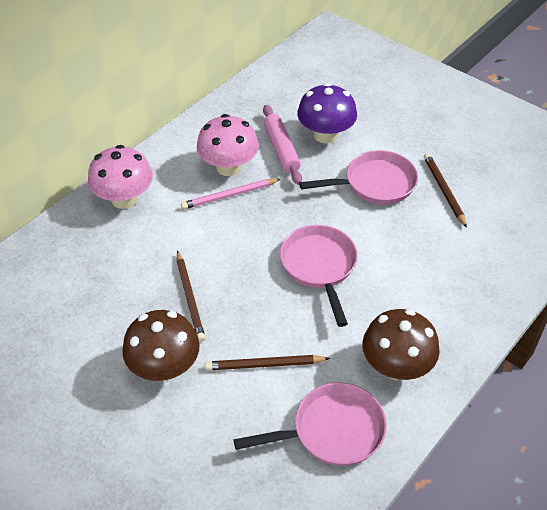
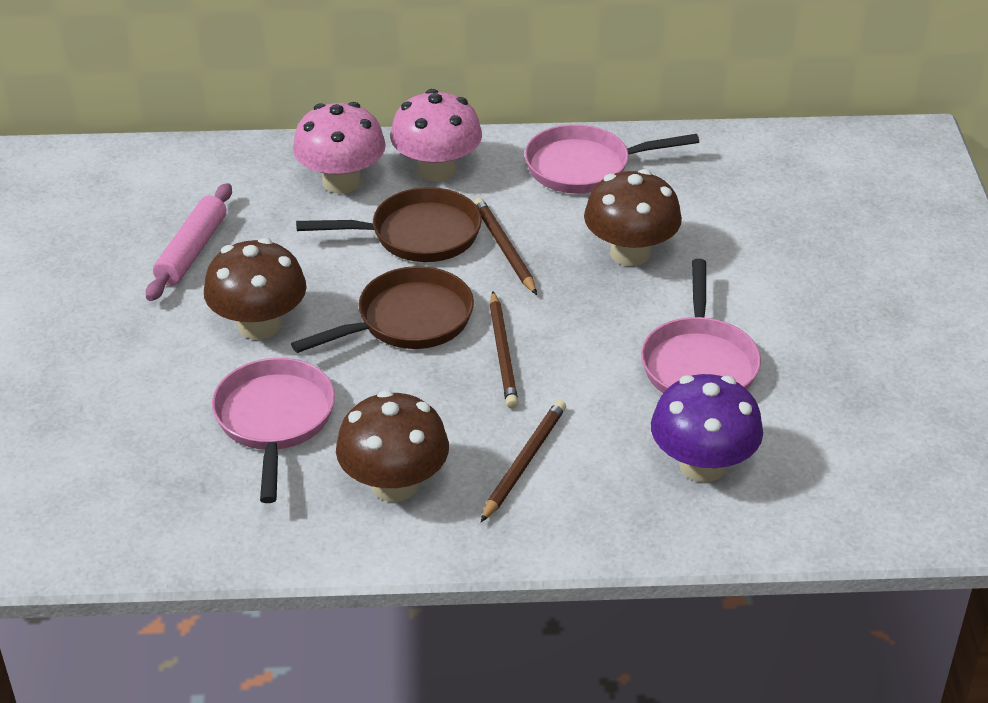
brown mushroom: 2 -> 3
brown pan: 0 -> 2
pink pencil: 1 -> 0

